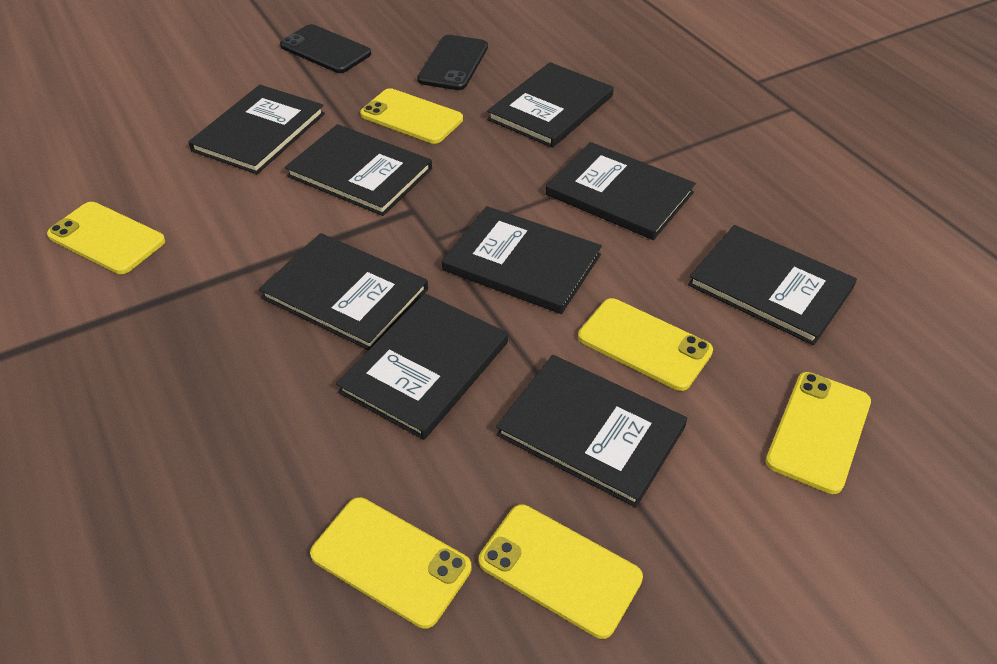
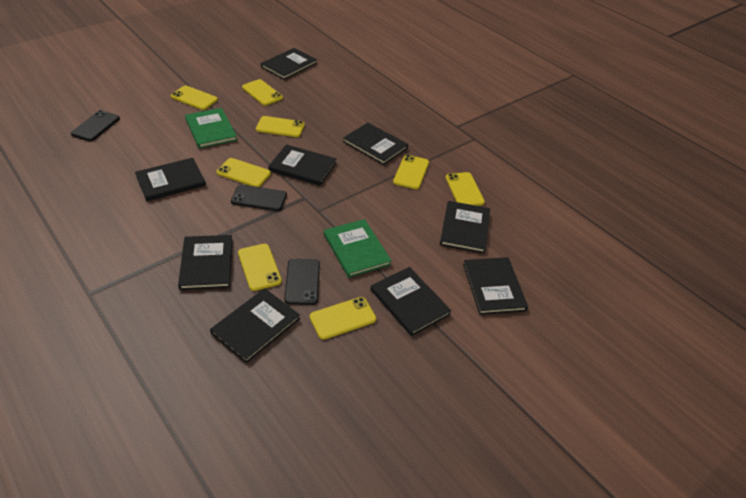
black phone: 2 -> 3
green book: 0 -> 2
yellow phone: 6 -> 8

